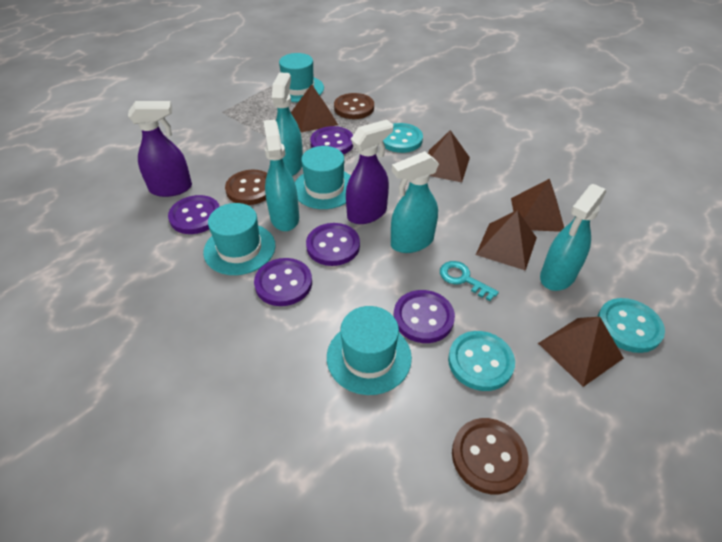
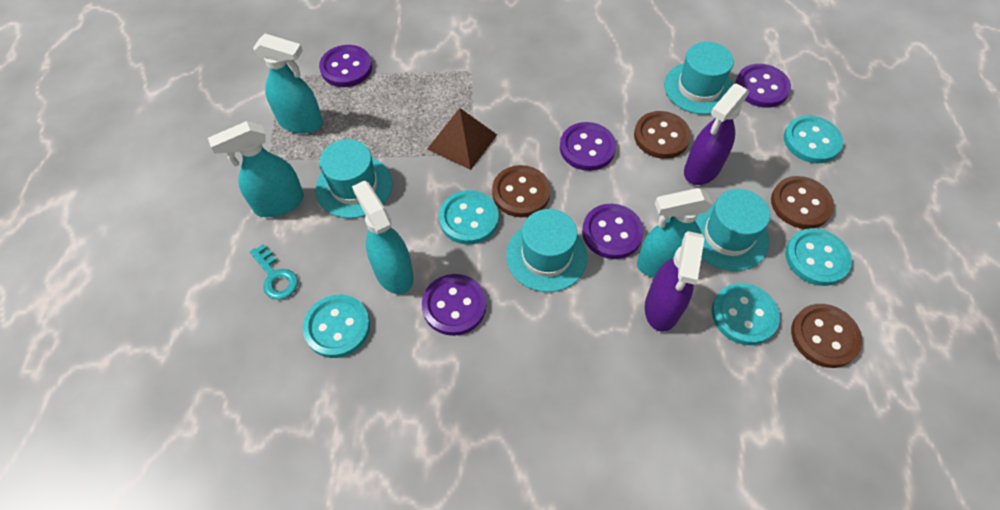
brown button: 3 -> 4
brown pyramid: 5 -> 1
turquoise button: 3 -> 5

